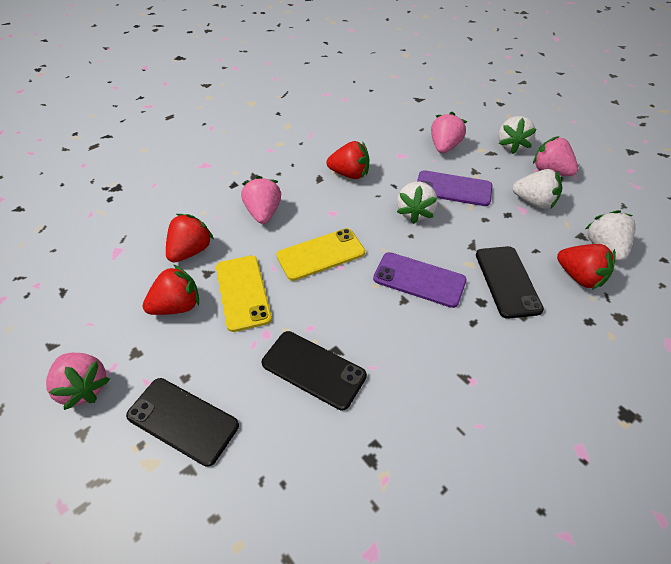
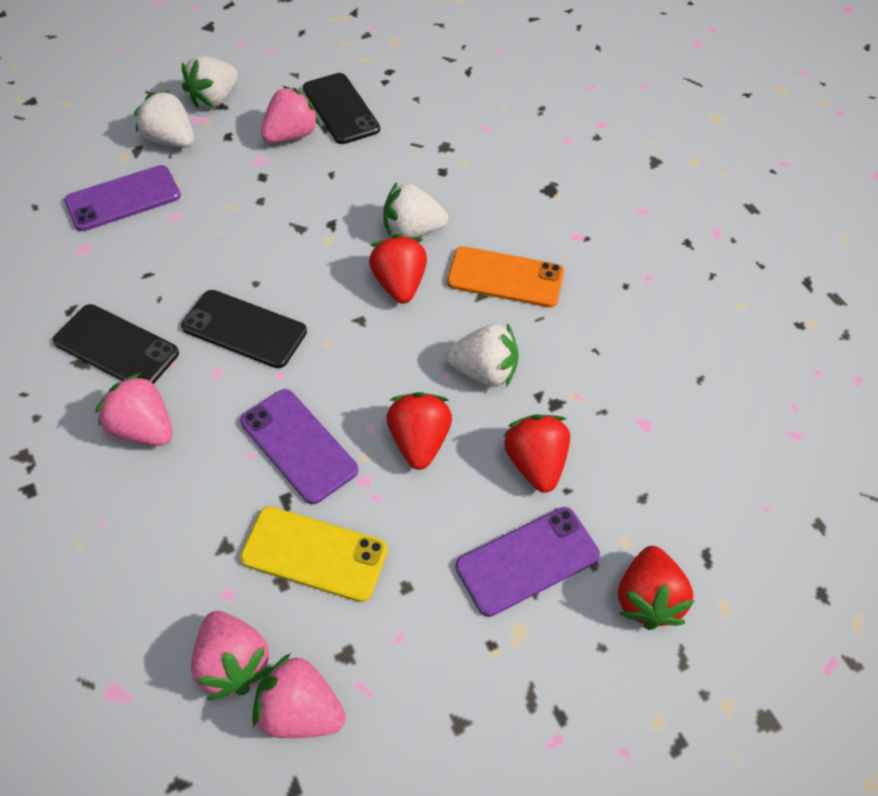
orange phone: 0 -> 1
purple phone: 2 -> 3
yellow phone: 2 -> 1

